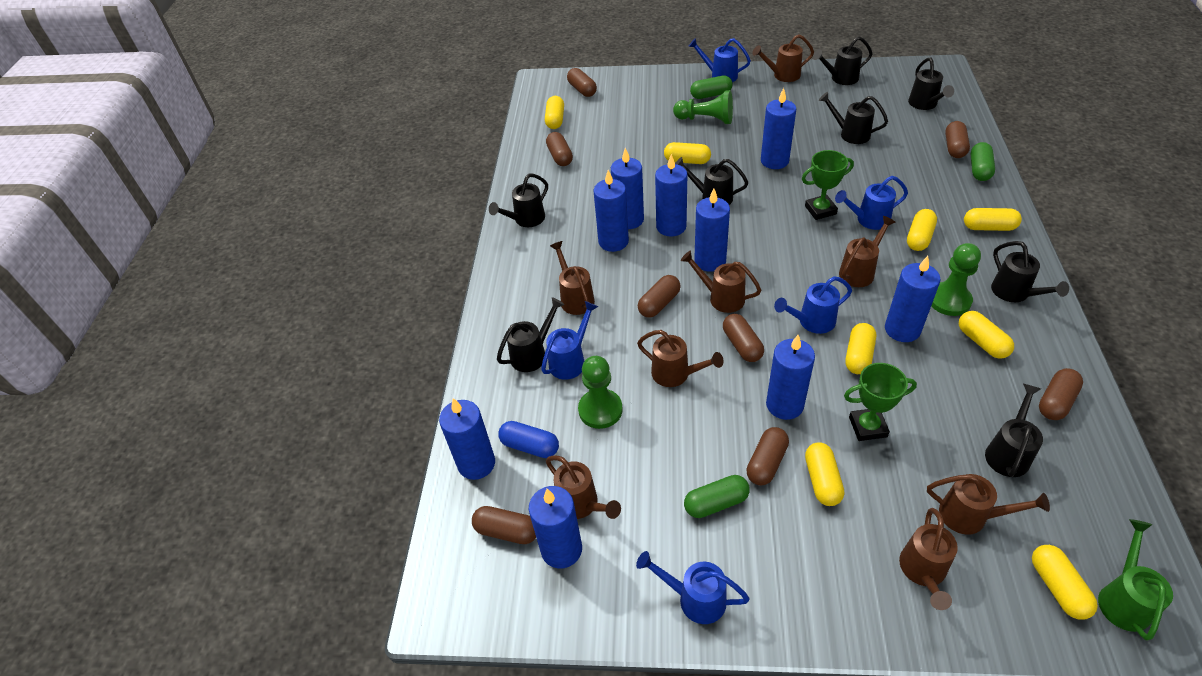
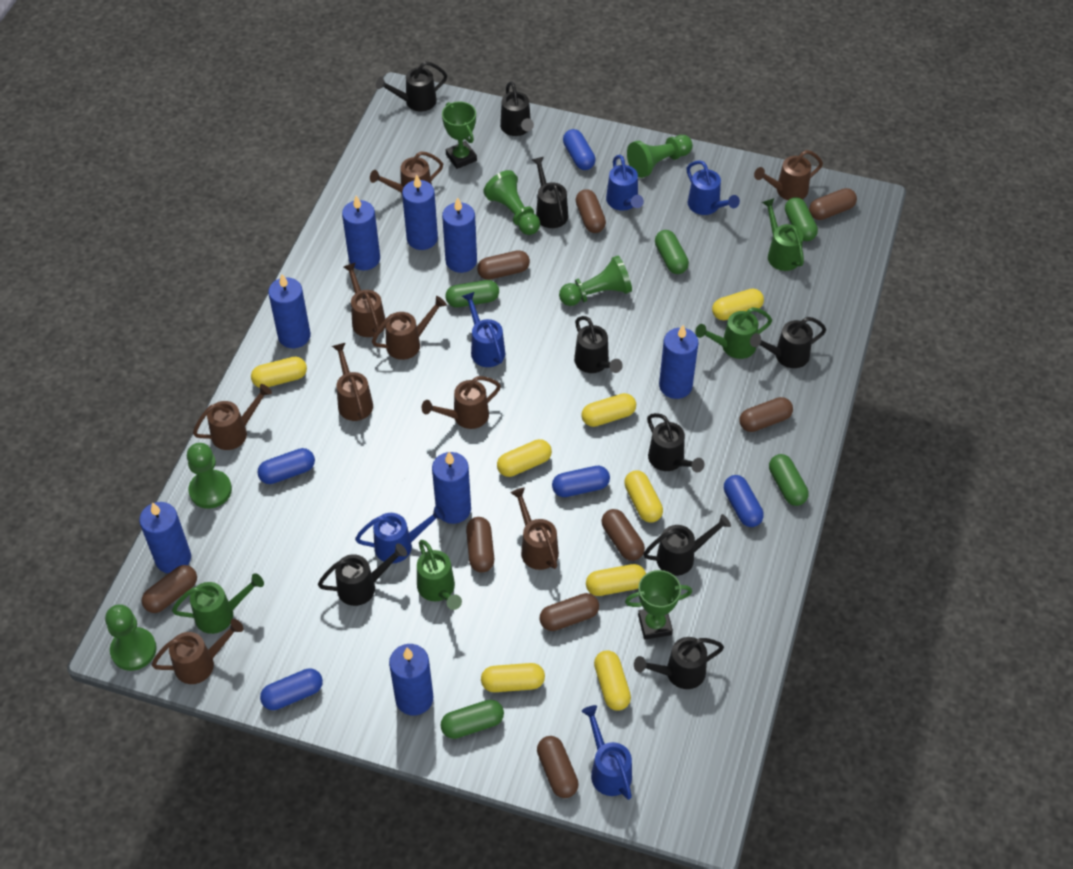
black watering can: 8 -> 9
blue candle: 9 -> 8
blue capsule: 1 -> 5
brown capsule: 8 -> 9
brown watering can: 8 -> 9
green capsule: 3 -> 5
green pawn: 3 -> 5
green watering can: 1 -> 4

